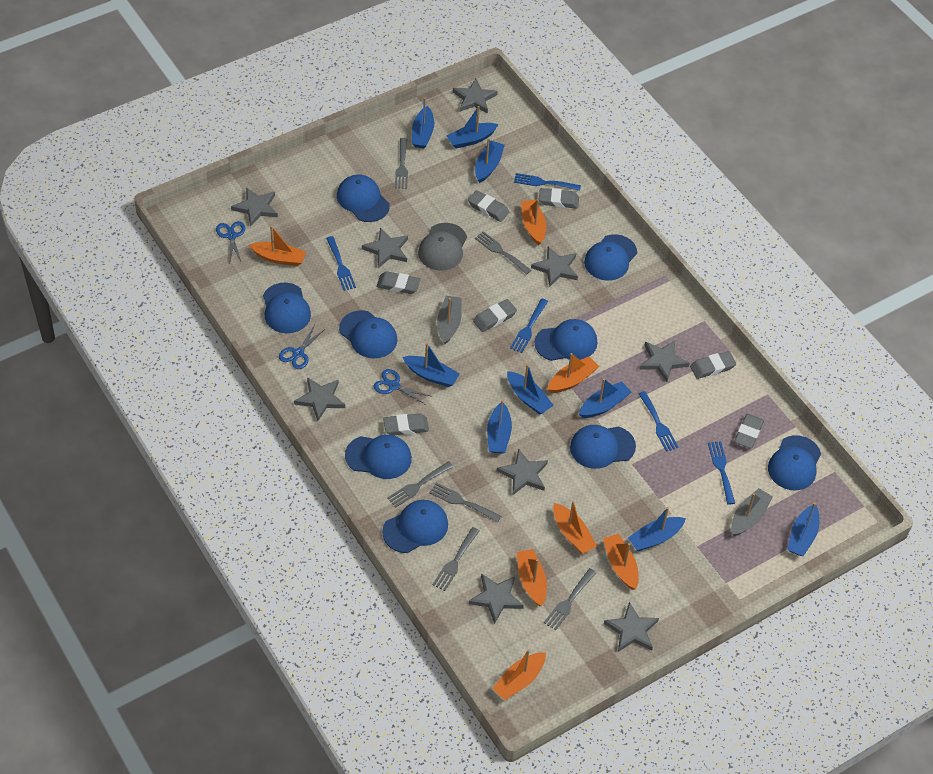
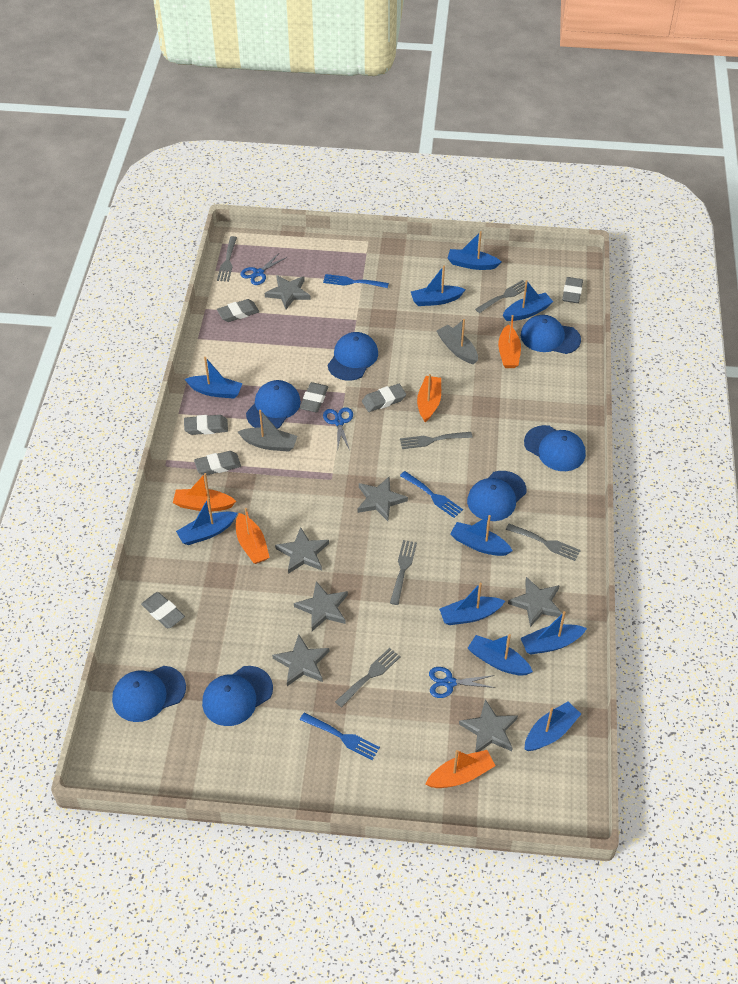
blue boat: 9 -> 10
blue cap: 9 -> 7
blue fork: 5 -> 3
grey cap: 1 -> 0
grey star: 9 -> 7
orange boat: 7 -> 5

